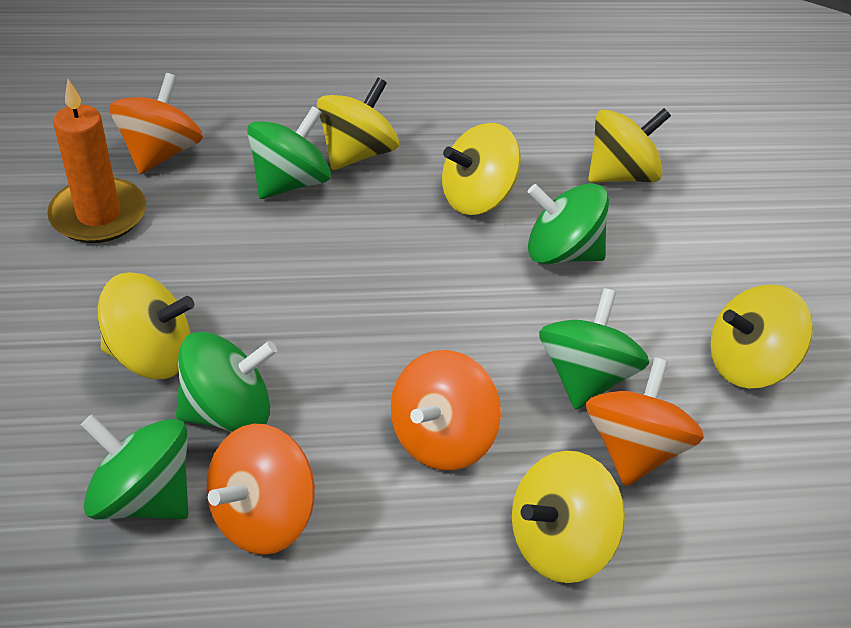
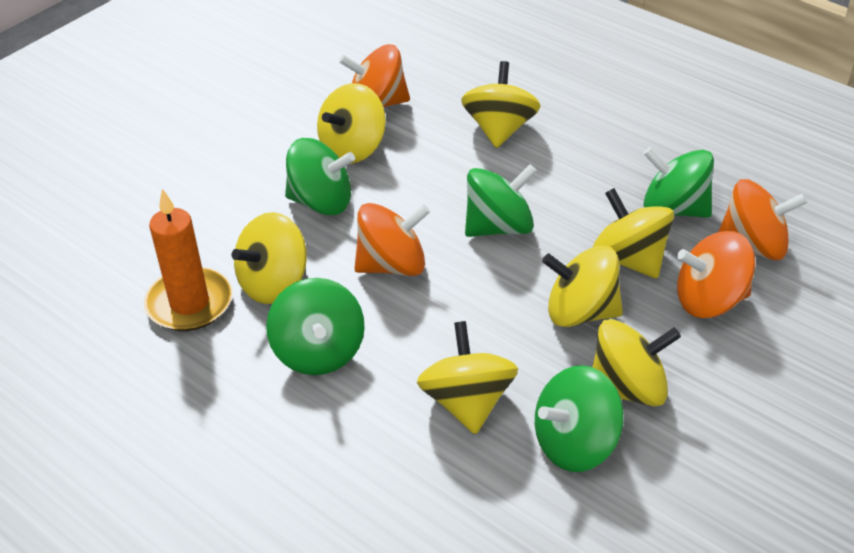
yellow spinning top: 6 -> 7

